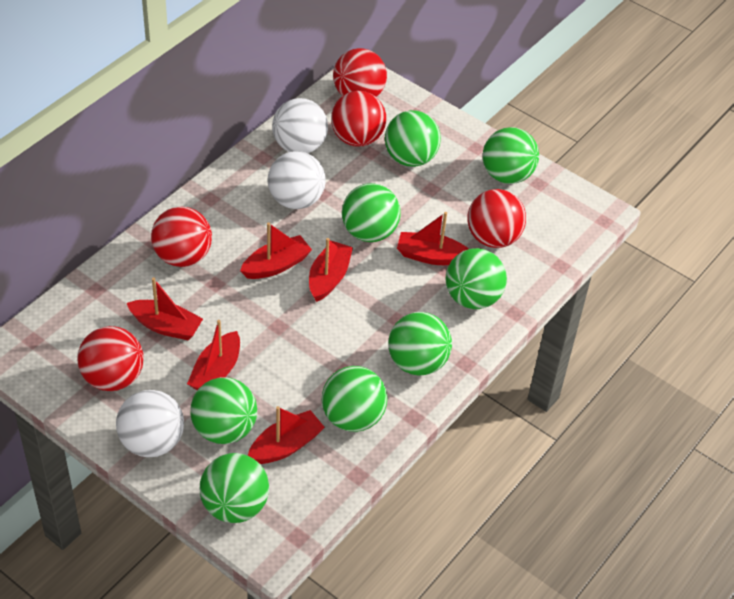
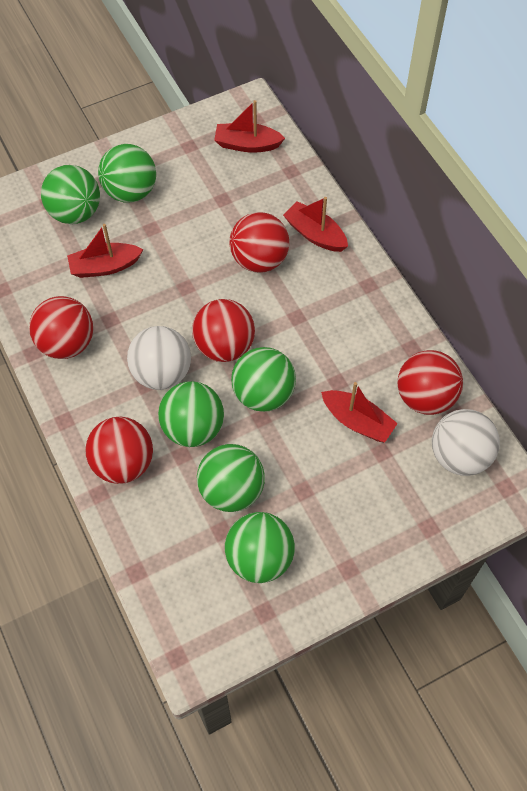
green ball: 8 -> 6
red boat: 6 -> 4
white ball: 3 -> 2

